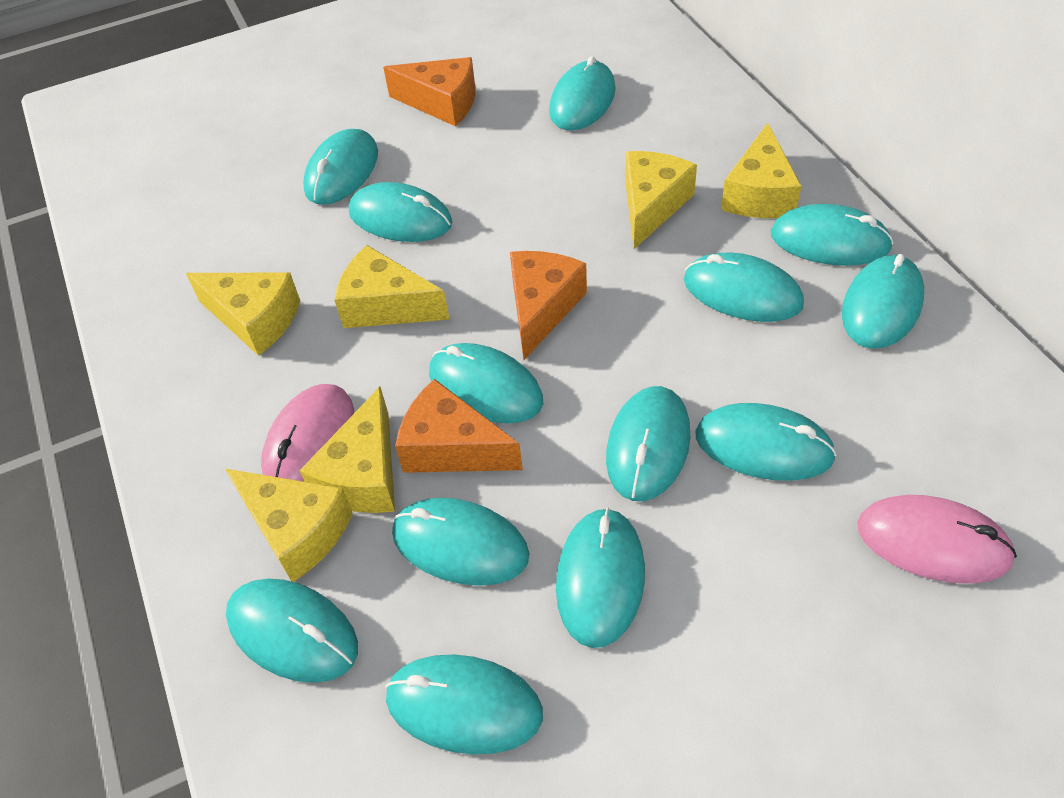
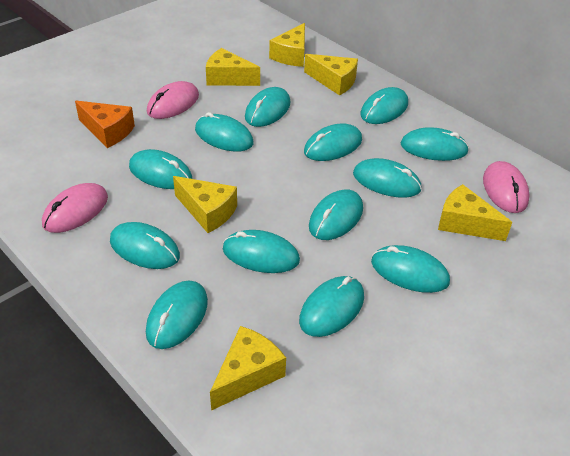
orange cheese: 3 -> 1
pink mouse: 2 -> 3

